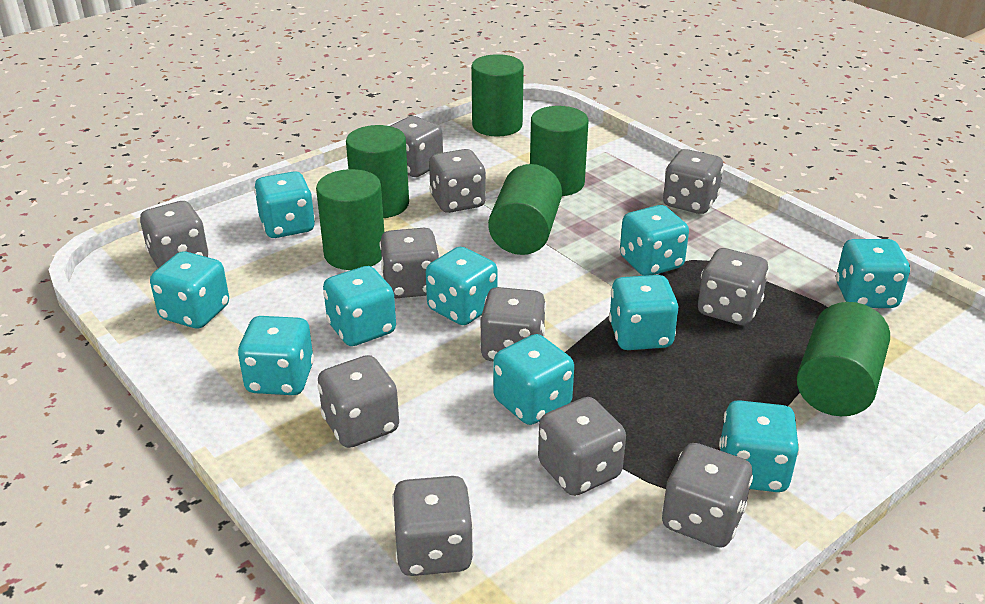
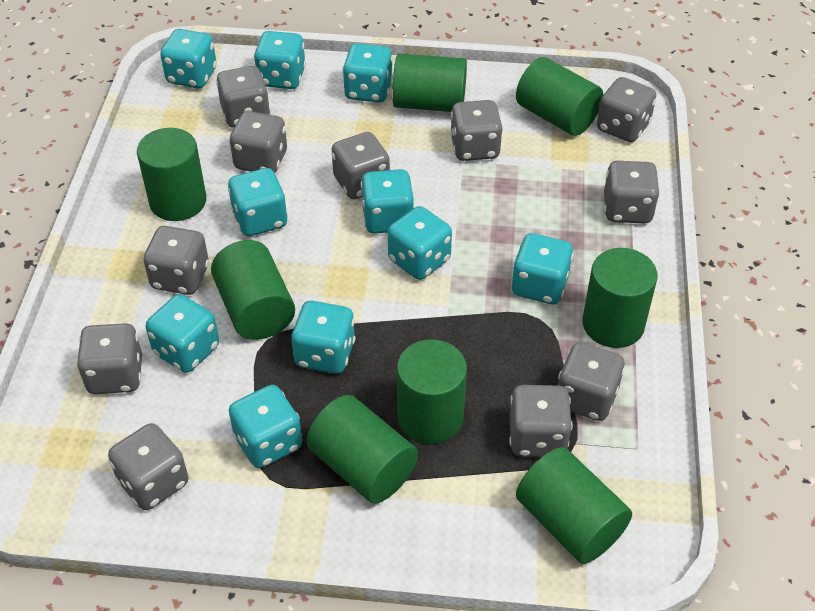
green cylinder: 6 -> 8

